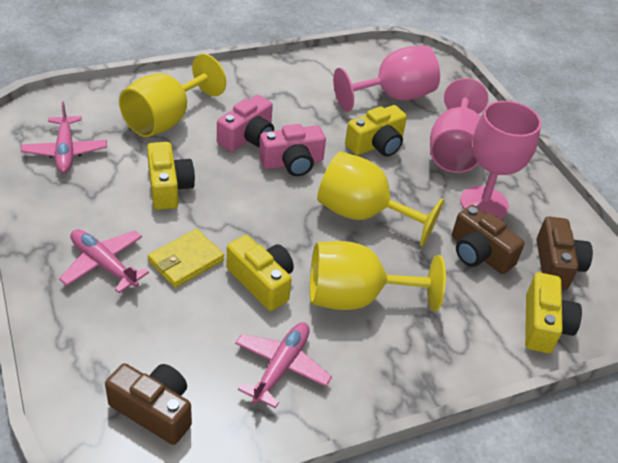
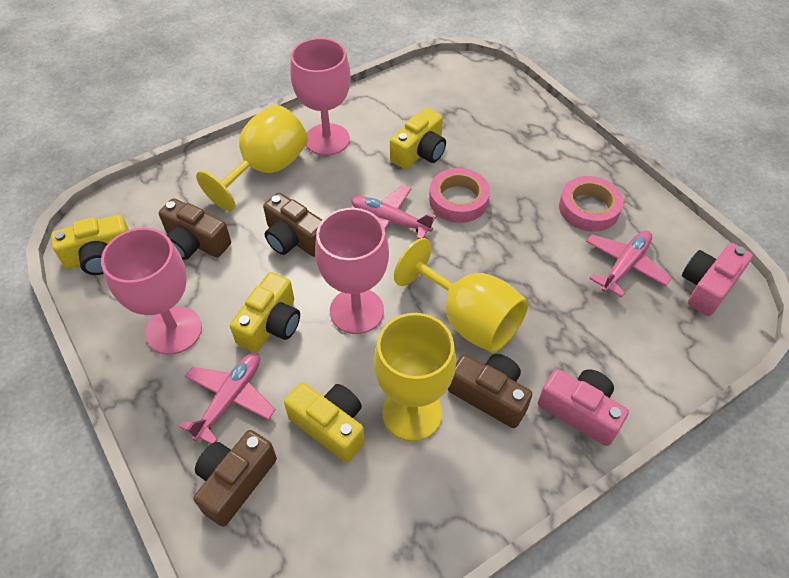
brown camera: 3 -> 4
pink tape: 0 -> 2
yellow wallet: 1 -> 0

